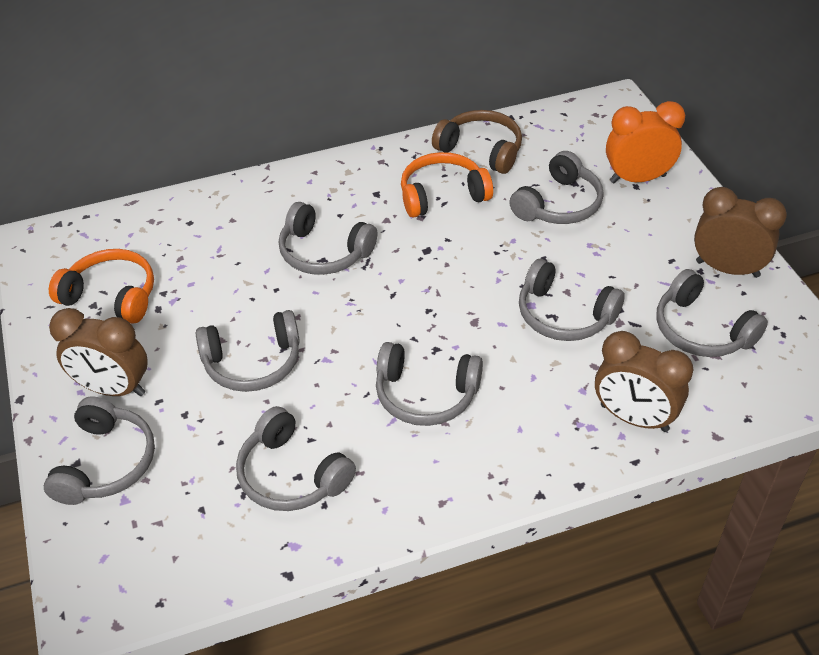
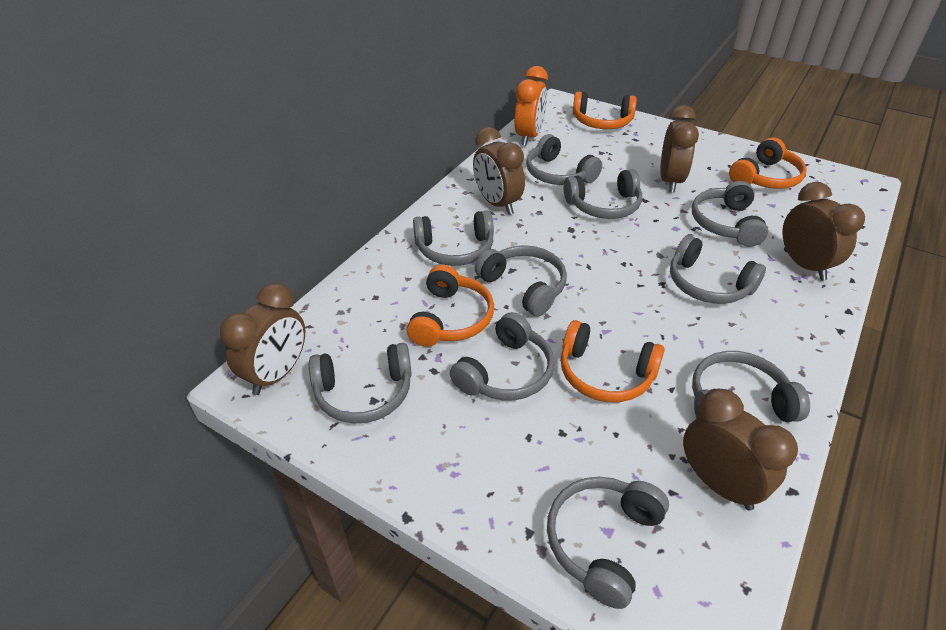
brown clock: 3 -> 5
brown headphones: 1 -> 0
grey headphones: 8 -> 10
orange headphones: 2 -> 4

